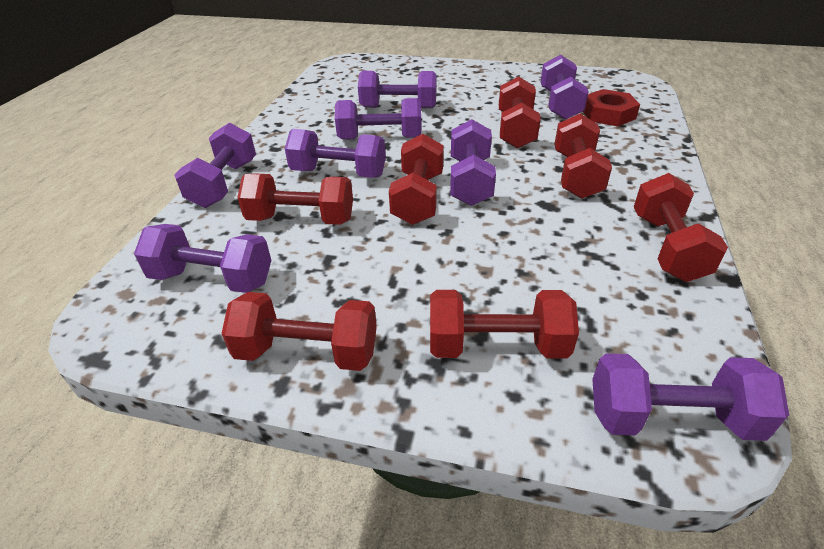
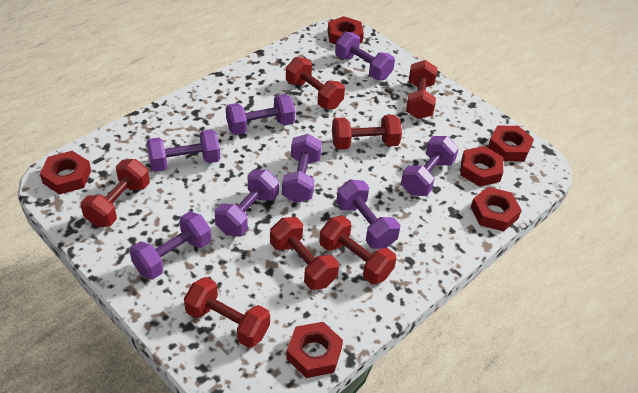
red nut: 1 -> 6

